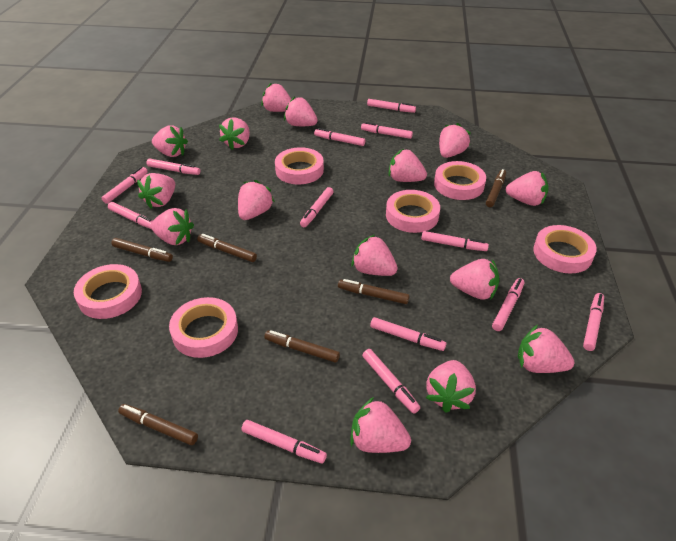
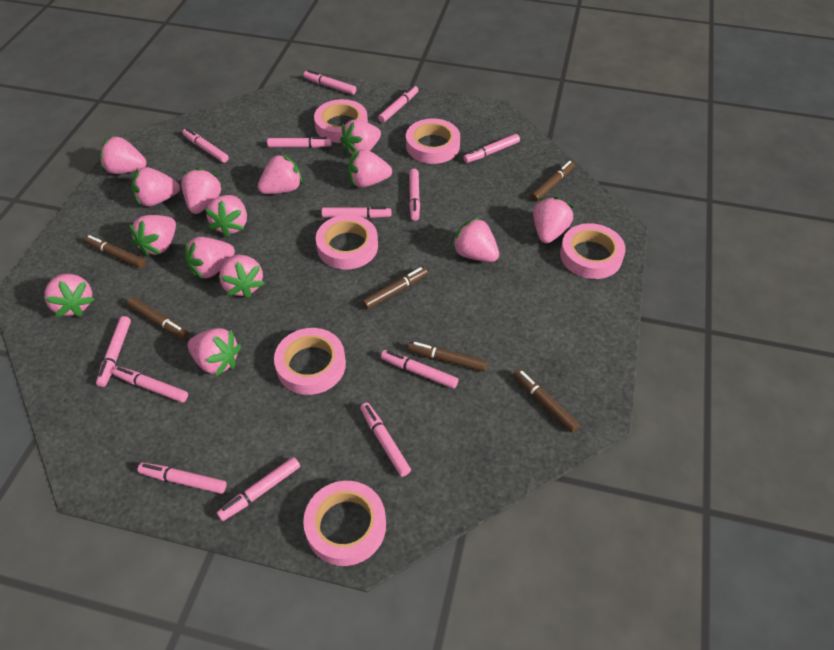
pink strawberry: 15 -> 14

